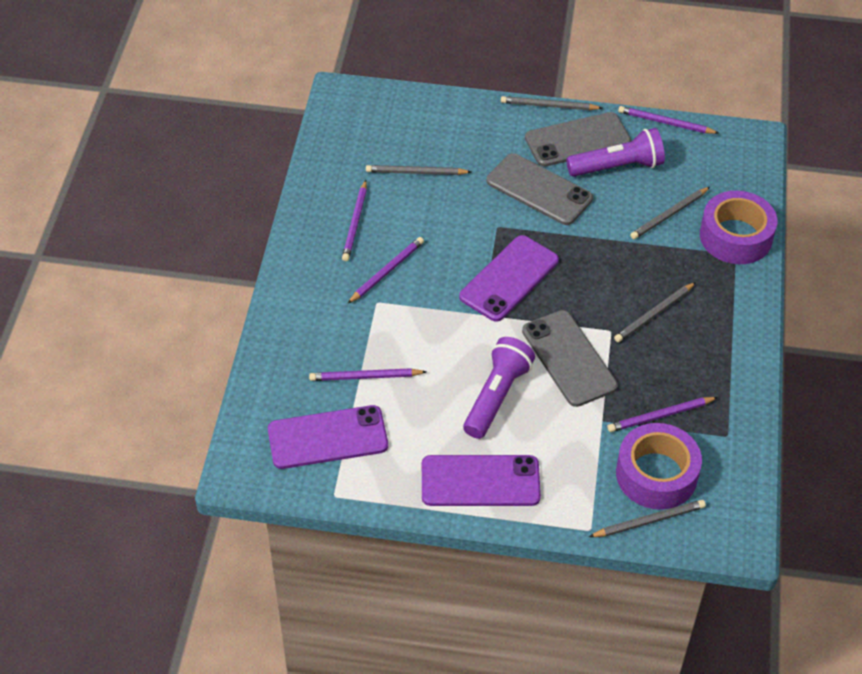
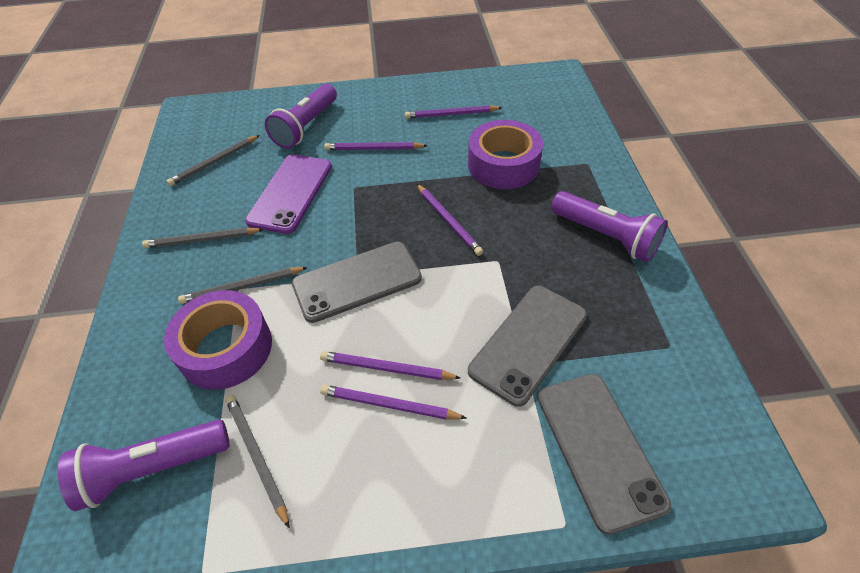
grey pencil: 5 -> 4
purple flashlight: 2 -> 3
purple phone: 3 -> 1

